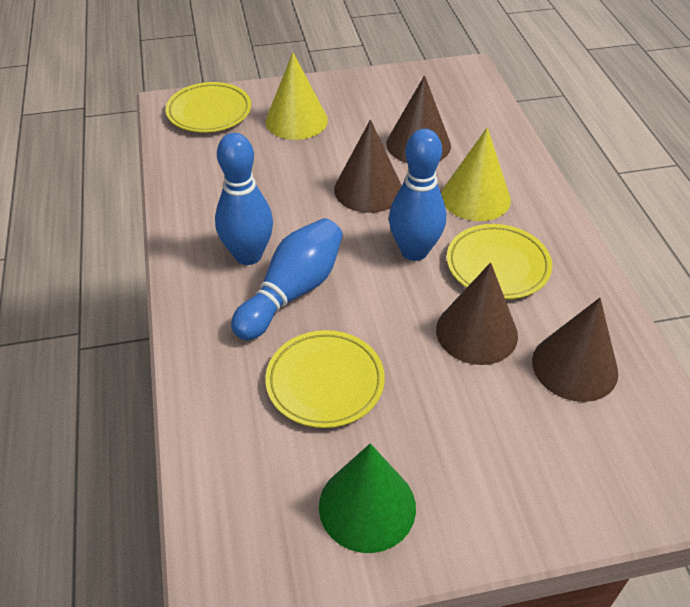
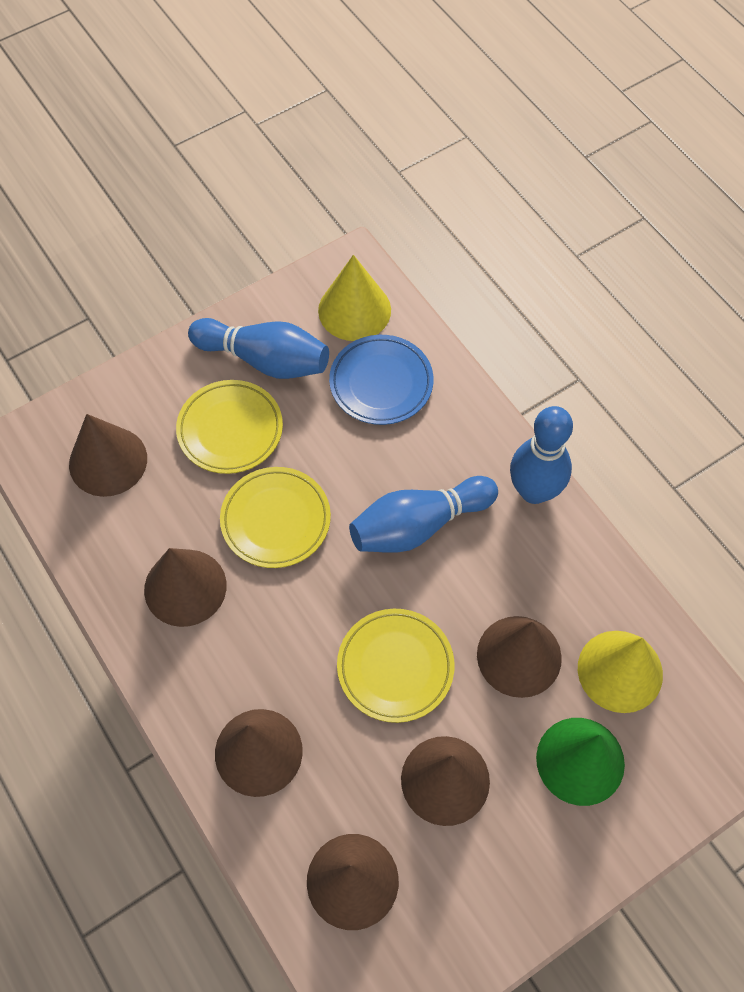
blue plate: 0 -> 1
brown cone: 4 -> 6

